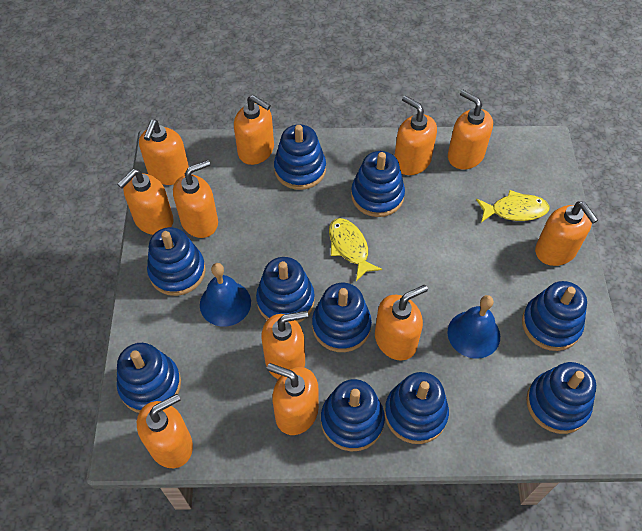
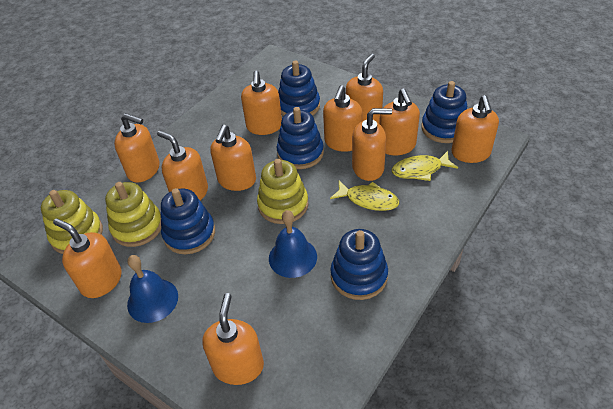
blue stacking toy: 10 -> 5
yellow stacking toy: 0 -> 3

